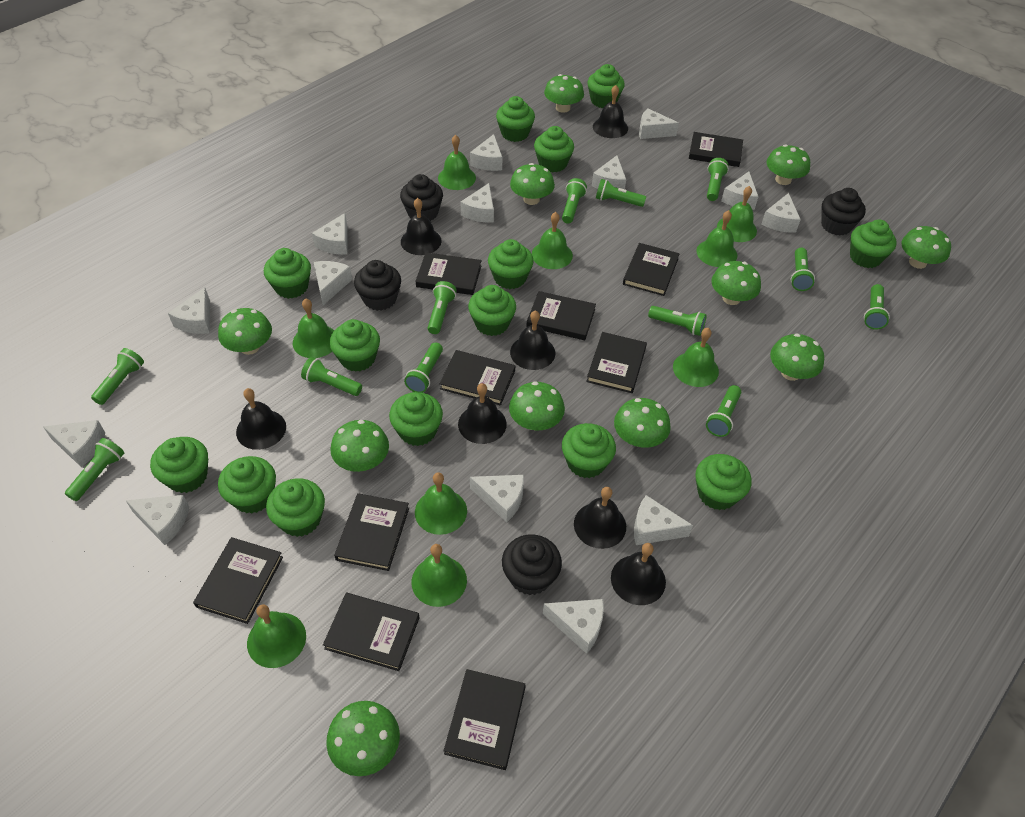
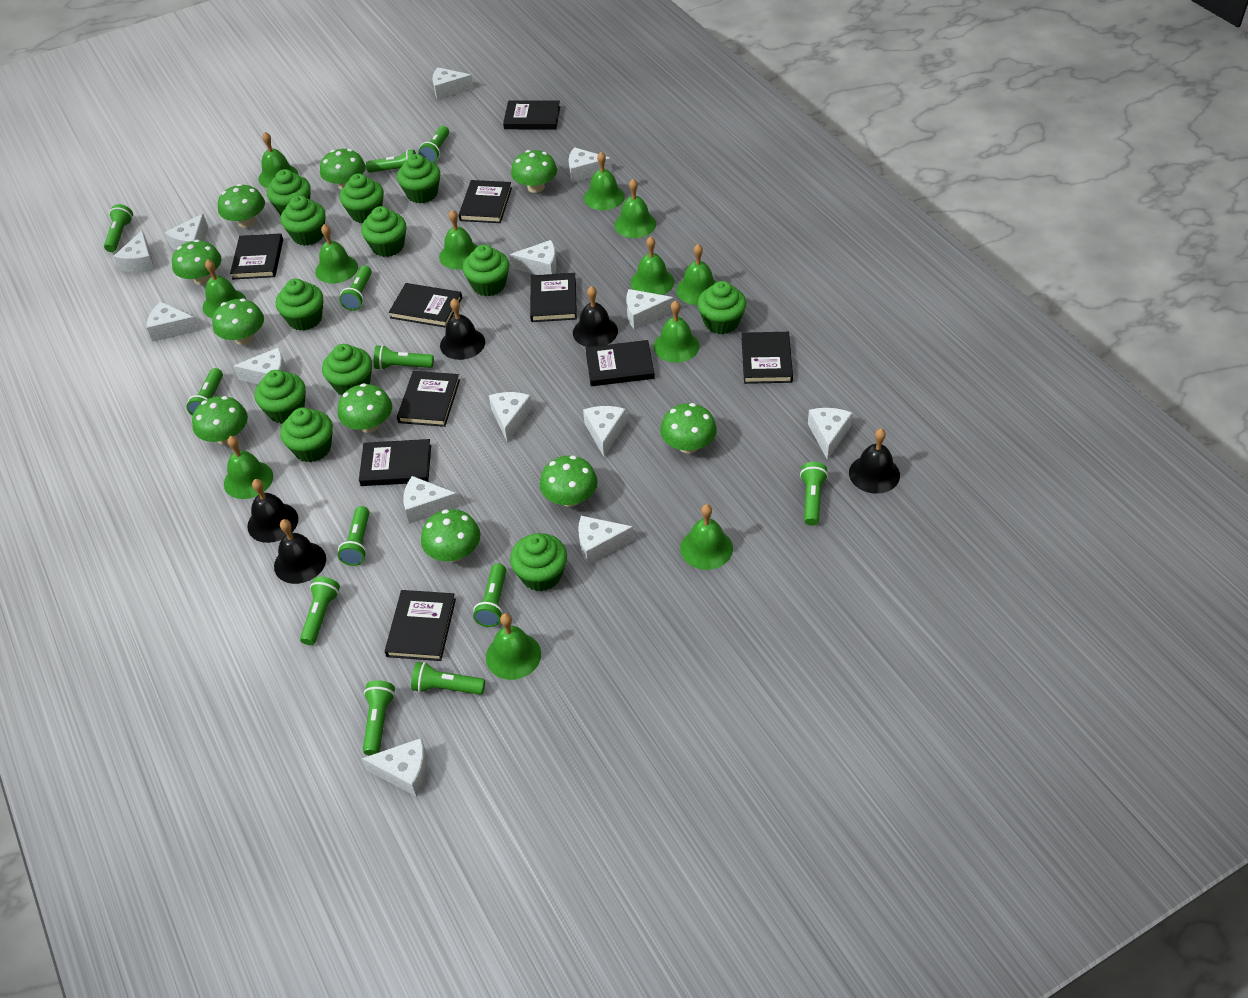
black bell: 7 -> 5
black cupcake: 4 -> 0
green bell: 9 -> 12
green cupcake: 14 -> 12
green mushroom: 11 -> 10

